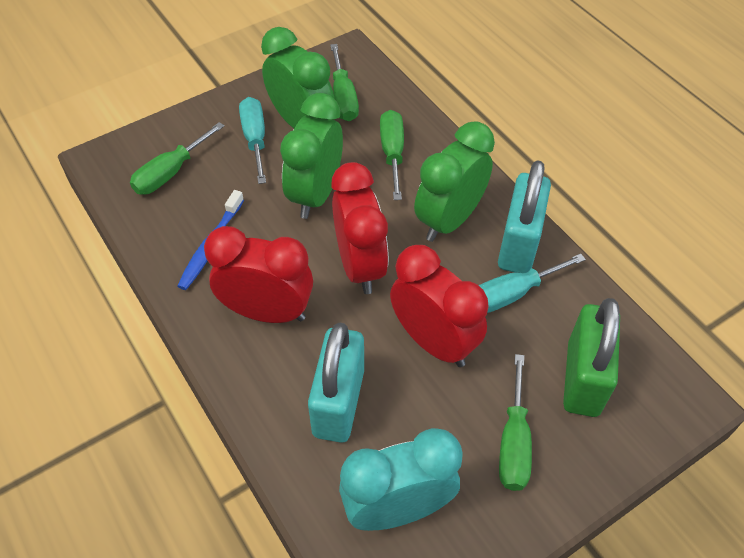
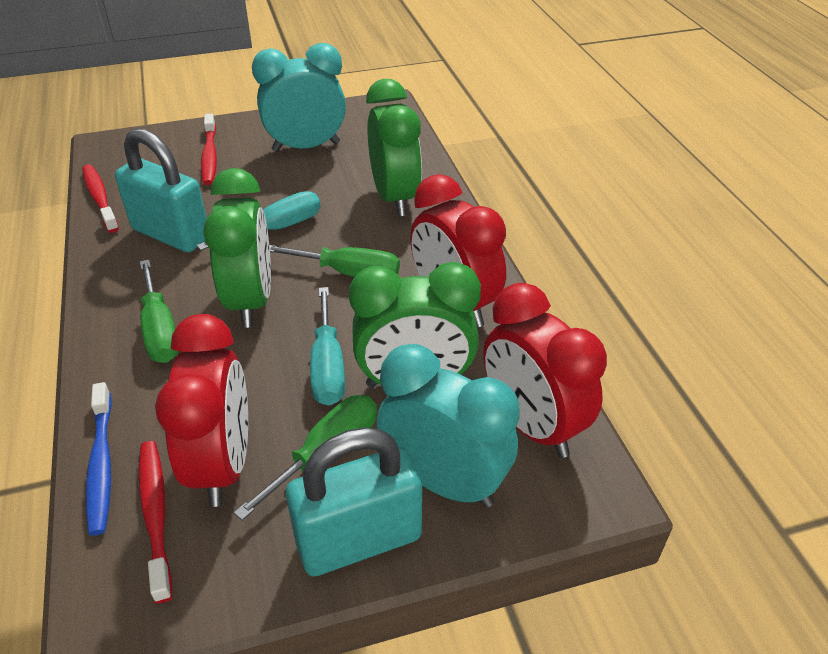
green padlock: 1 -> 0
green screwdriver: 4 -> 3
red toothbrush: 0 -> 3
turquoise clock: 1 -> 2

